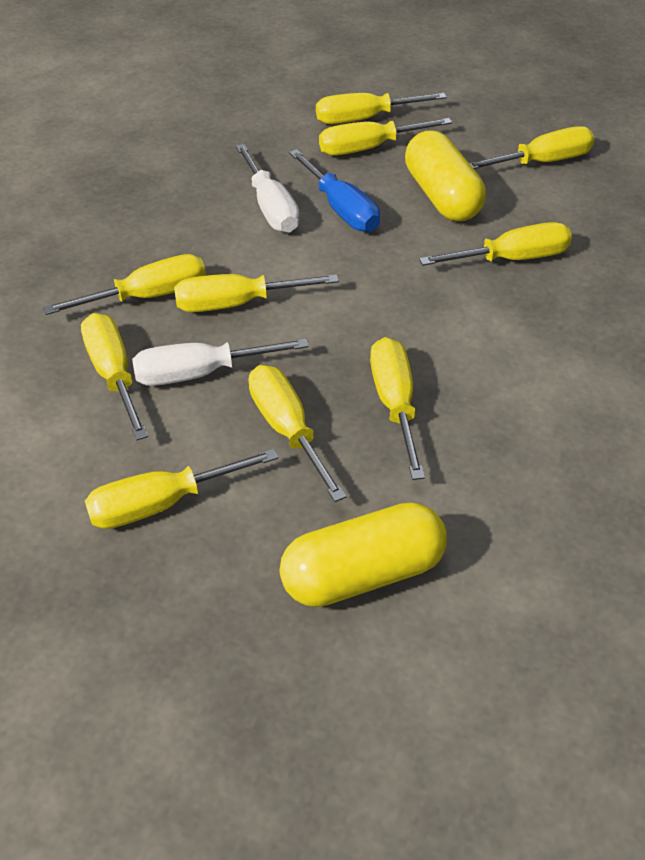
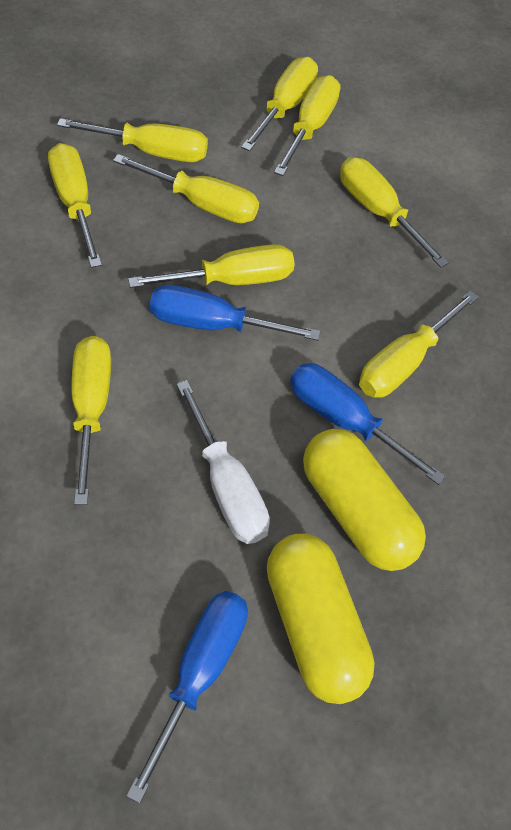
blue screwdriver: 1 -> 3
white screwdriver: 2 -> 1
yellow screwdriver: 10 -> 9

